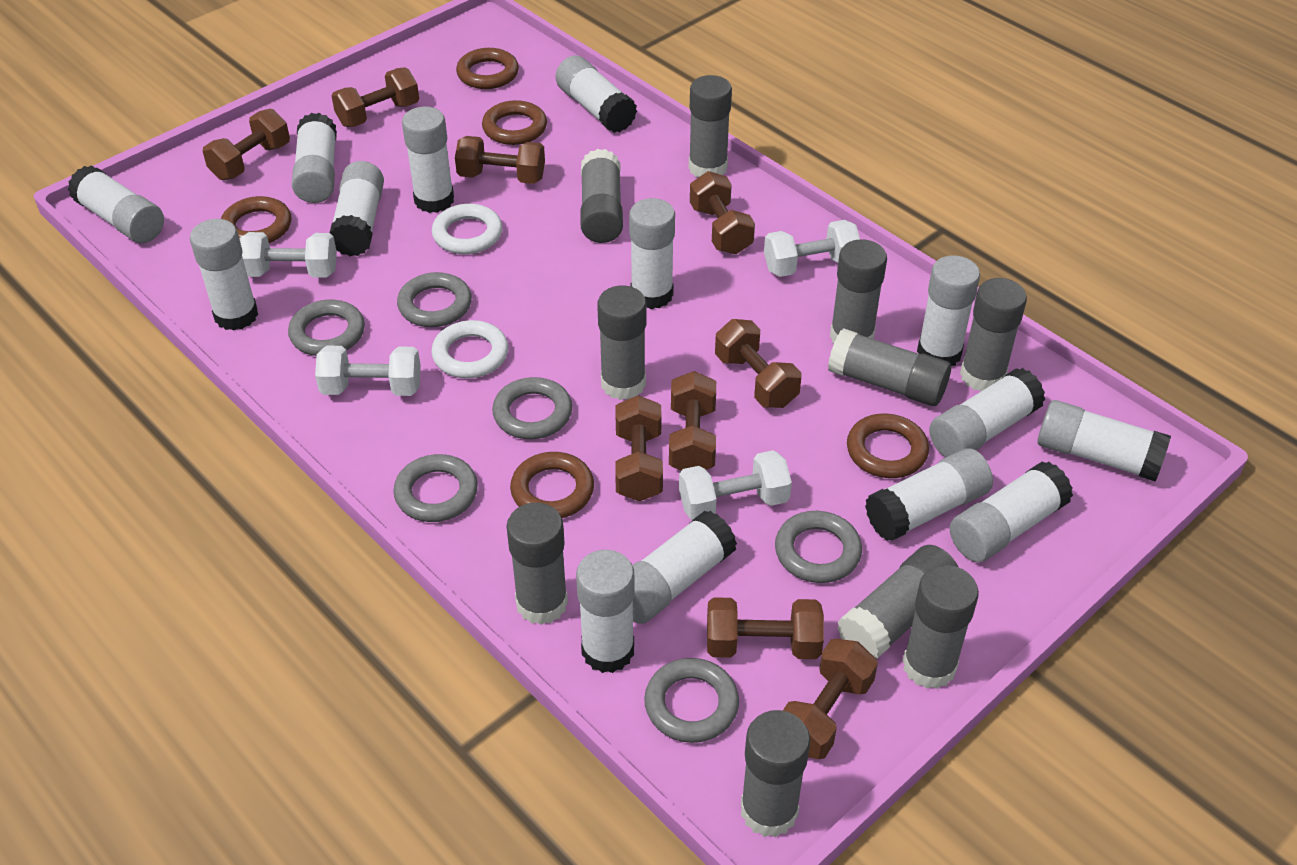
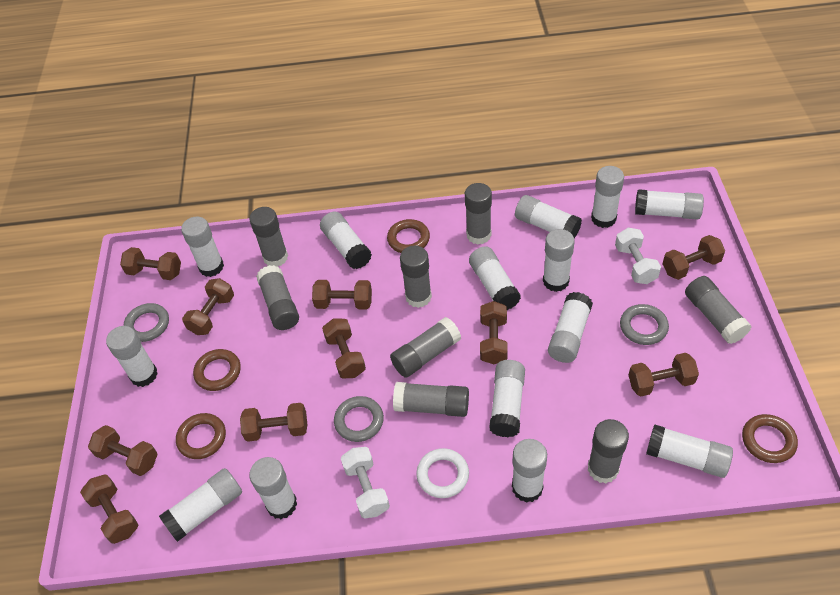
brown dumbbell: 9 -> 10
brown ring: 5 -> 4
grey glue stick: 10 -> 8
grey ring: 6 -> 3
white dumbbell: 4 -> 2
white ring: 2 -> 1

